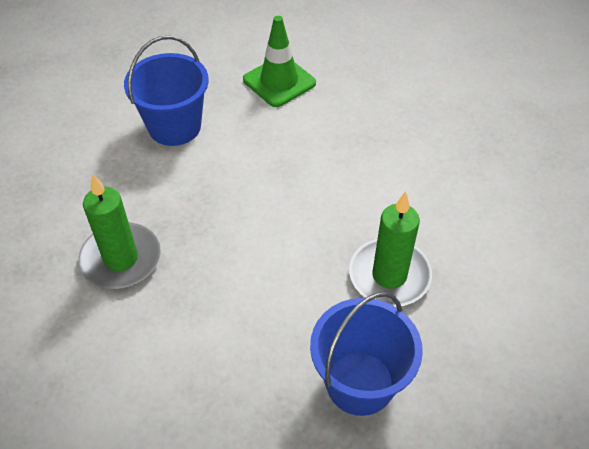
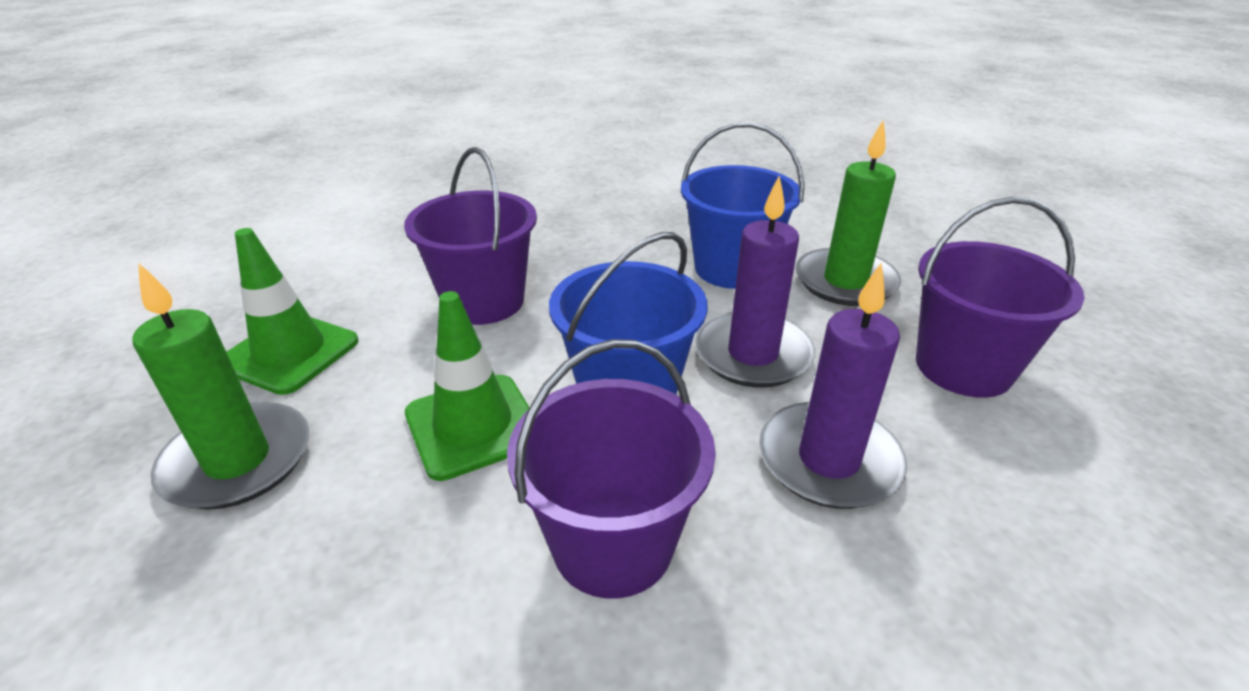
green traffic cone: 1 -> 2
purple bucket: 0 -> 3
purple candle: 0 -> 2

